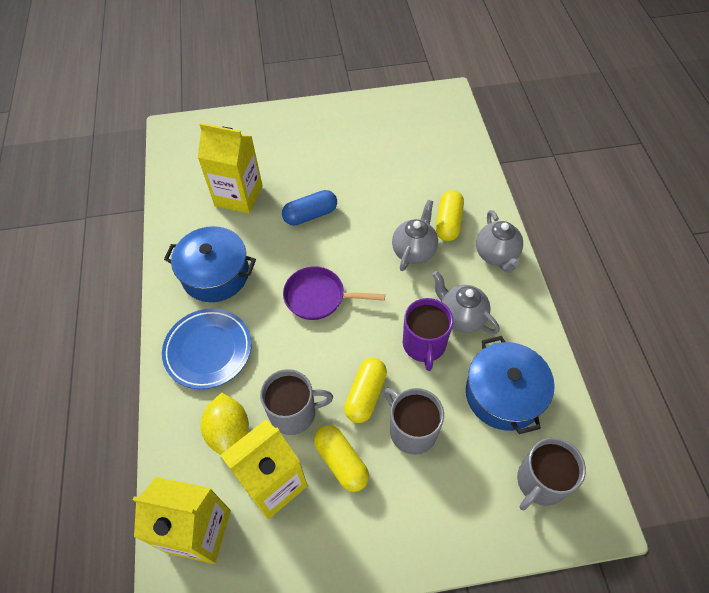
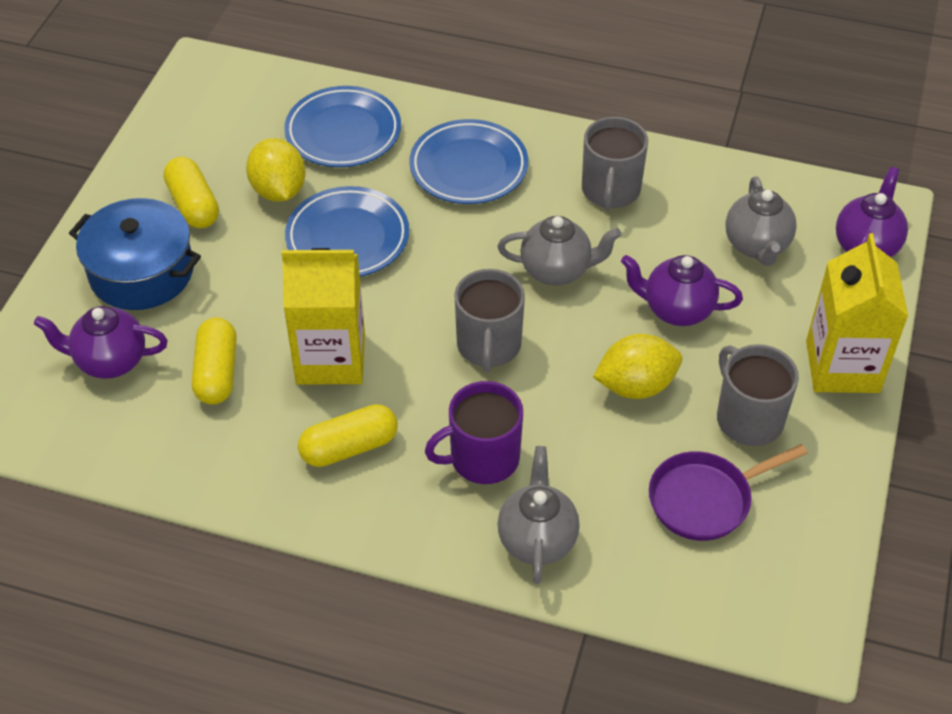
blue capsule: 1 -> 0
blue plate: 1 -> 3
blue pot: 2 -> 1
purple teapot: 0 -> 3
yellow carton: 3 -> 2
yellow lemon: 1 -> 2

